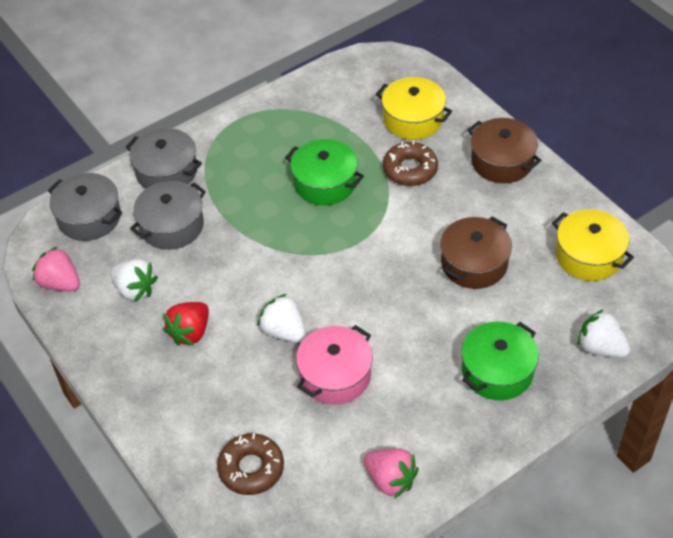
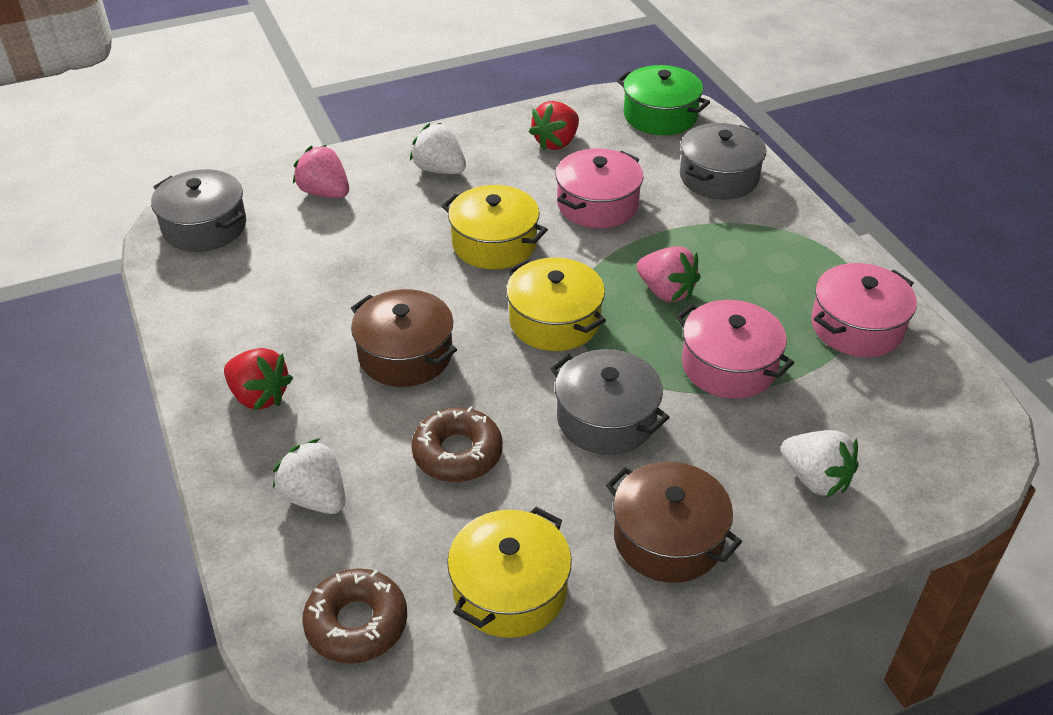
green pot: 2 -> 1
pink pot: 1 -> 3
red strawberry: 1 -> 2
yellow pot: 2 -> 3

